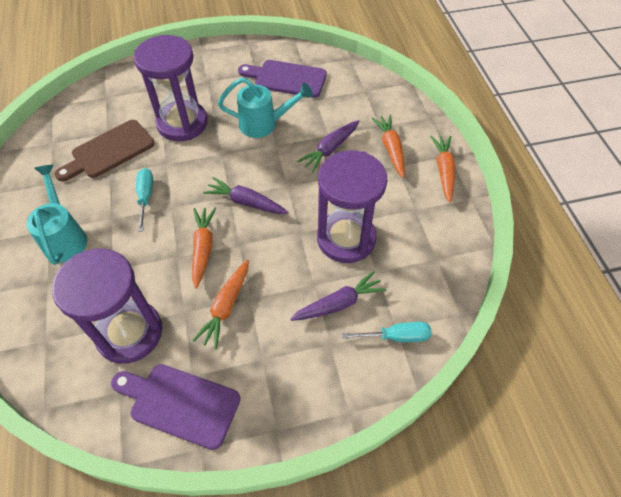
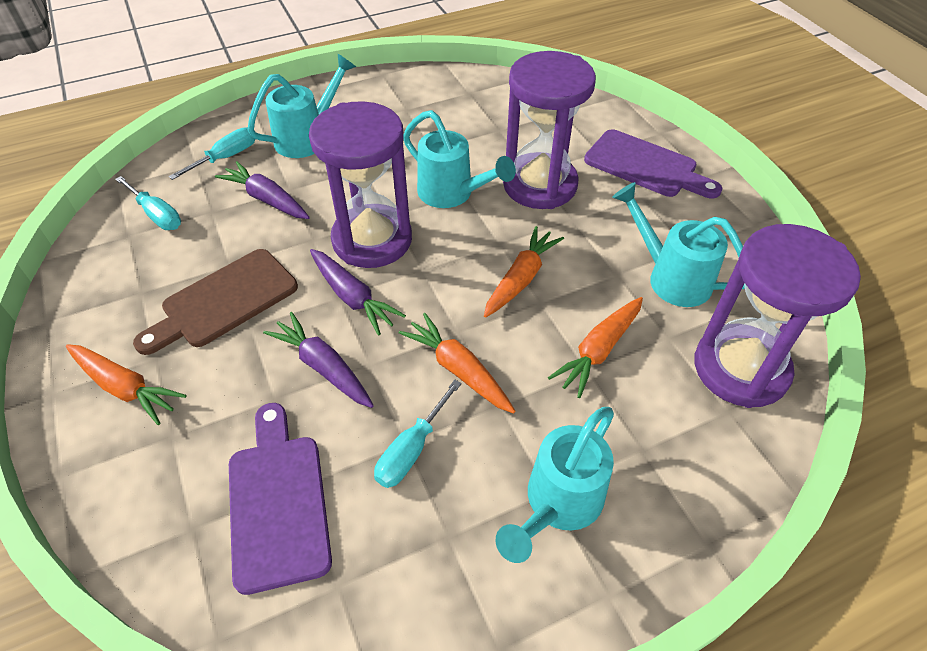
turquoise screwdriver: 2 -> 3
turquoise watering can: 2 -> 4

